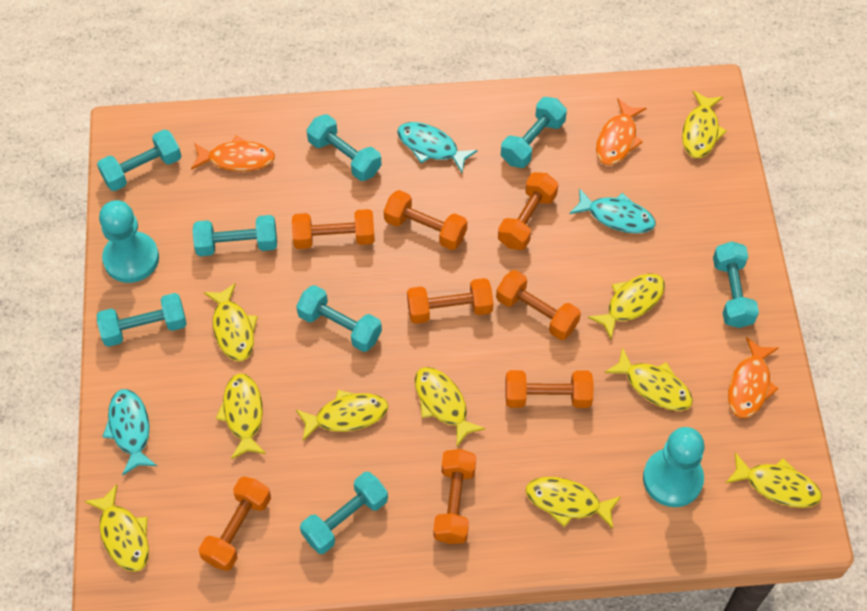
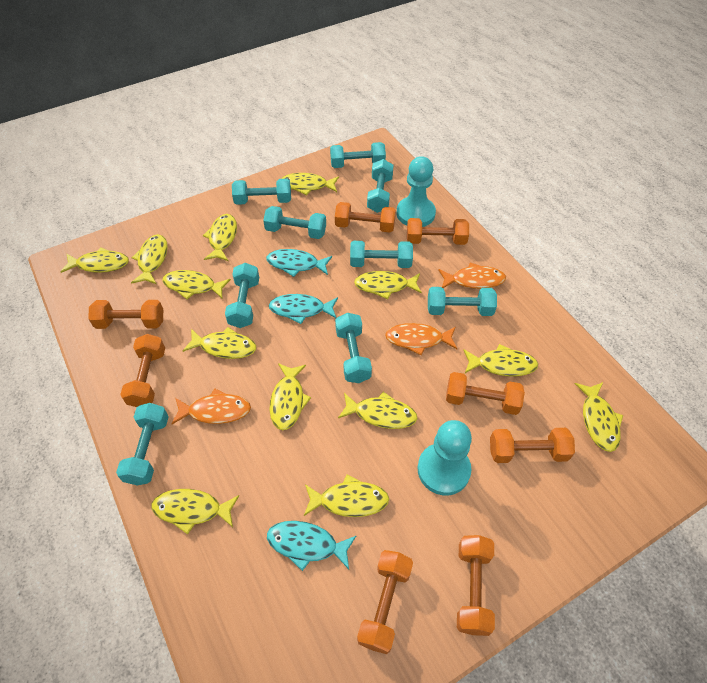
turquoise dumbbell: 8 -> 9
yellow fish: 10 -> 13

